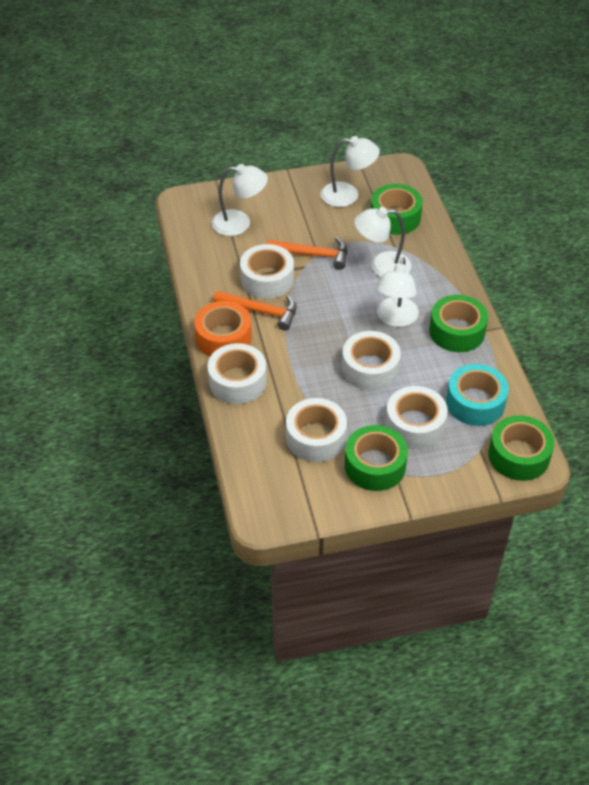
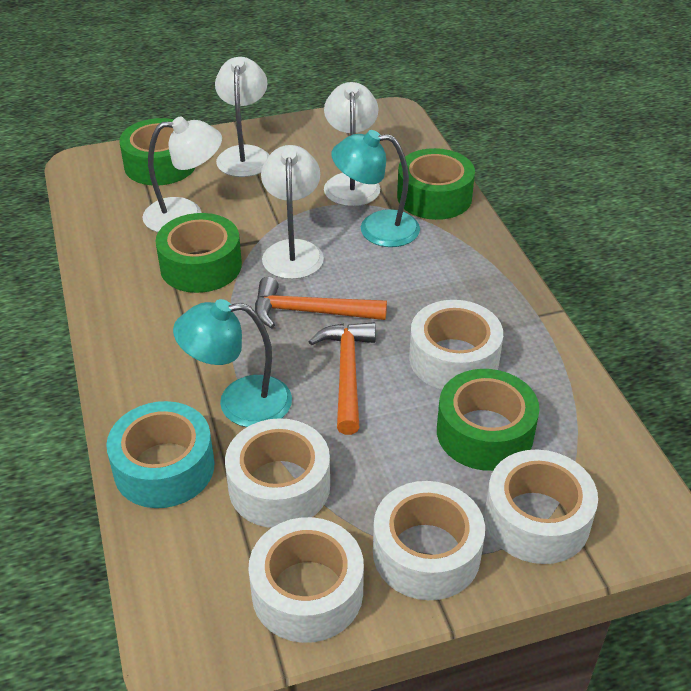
orange tape: 1 -> 0
turquoise lamp: 0 -> 2

